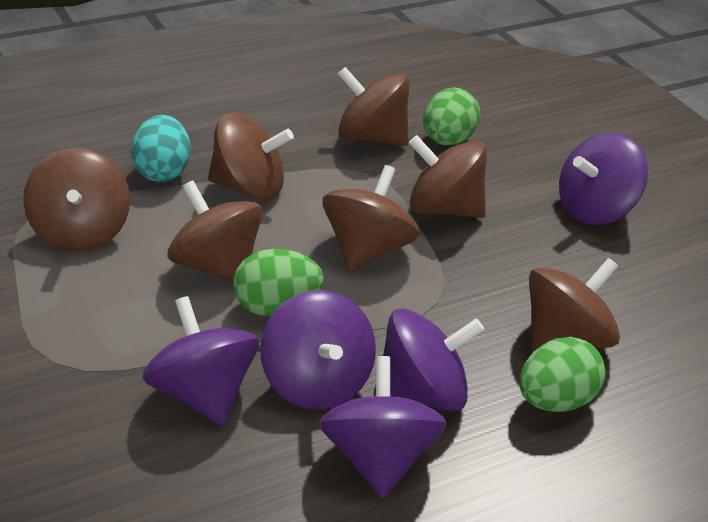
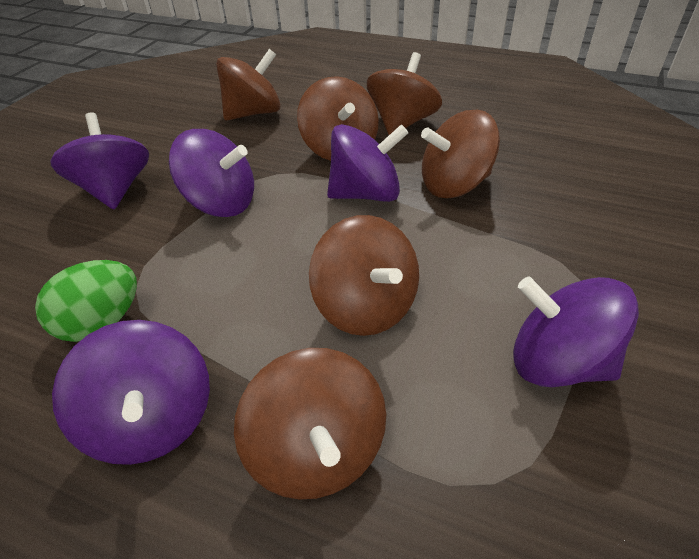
brown spinning top: 7 -> 6
green egg: 3 -> 1
turquoise egg: 1 -> 0

